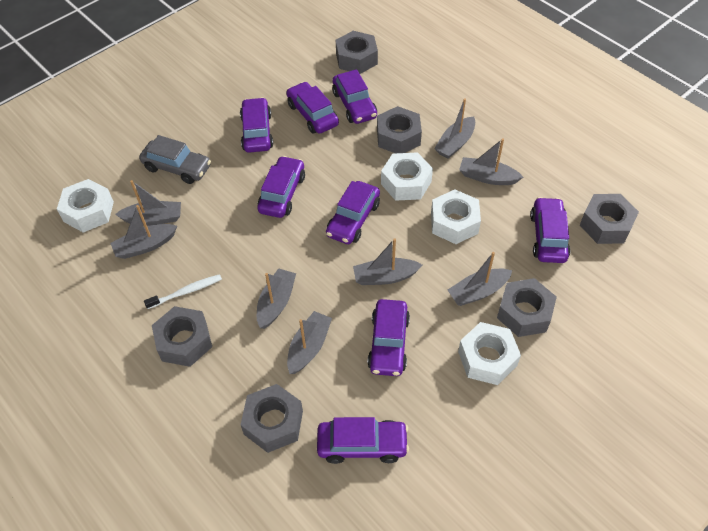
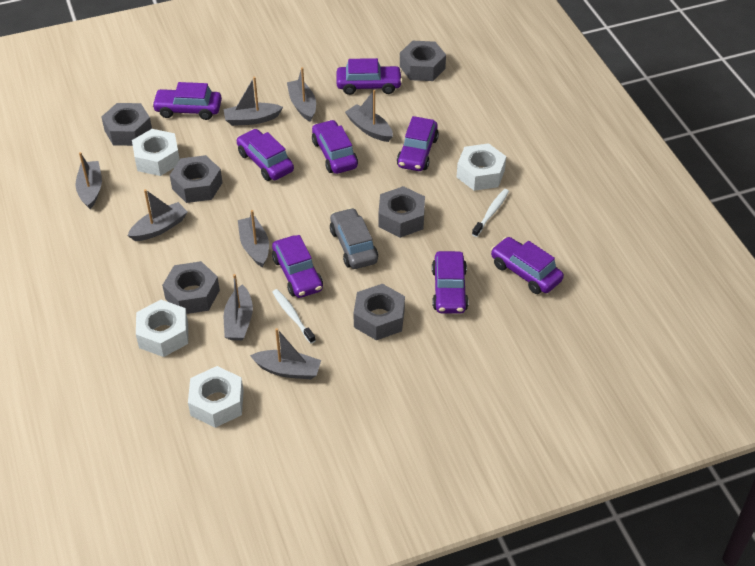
white toothbrush: 1 -> 2

